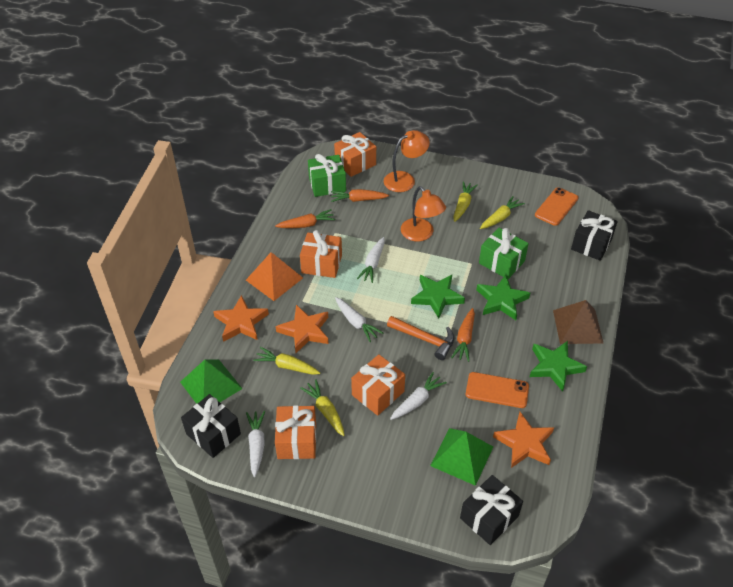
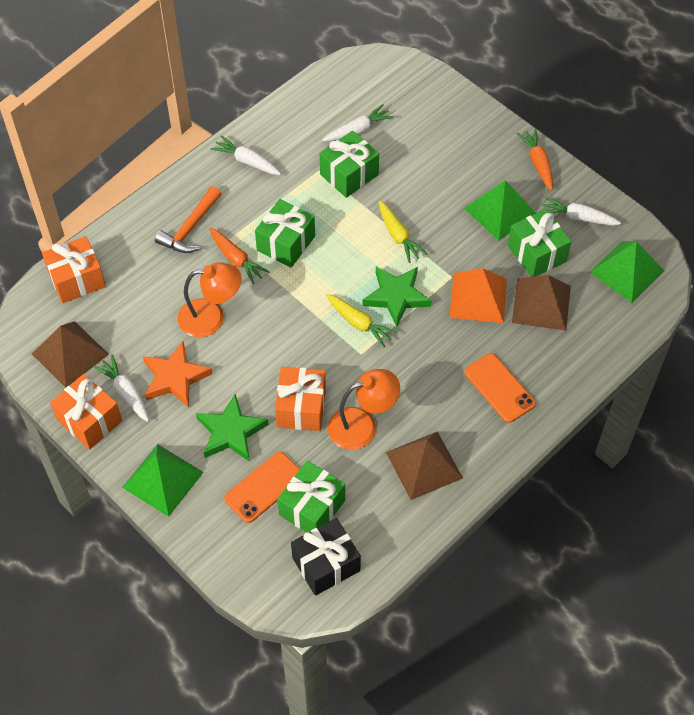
black gift: 3 -> 1
brown pyramid: 1 -> 3
green gift: 2 -> 4
green pyramid: 2 -> 3
green star: 3 -> 2
orange carrot: 3 -> 2
orange gift: 4 -> 3
orange star: 3 -> 1
yellow carrot: 4 -> 2

